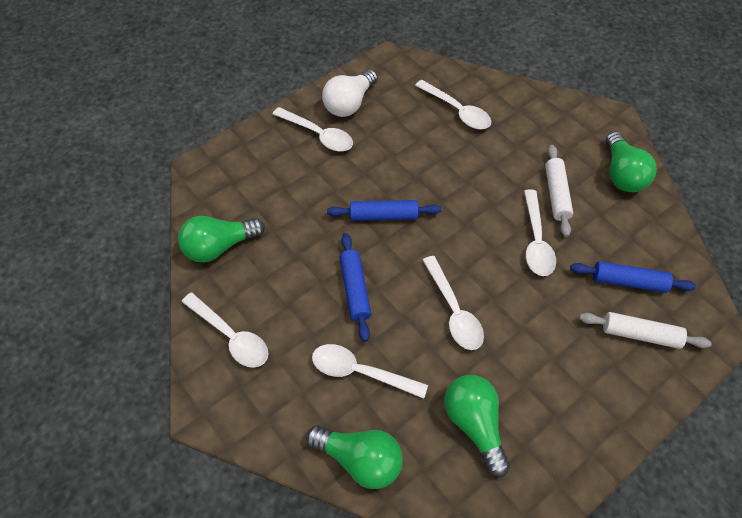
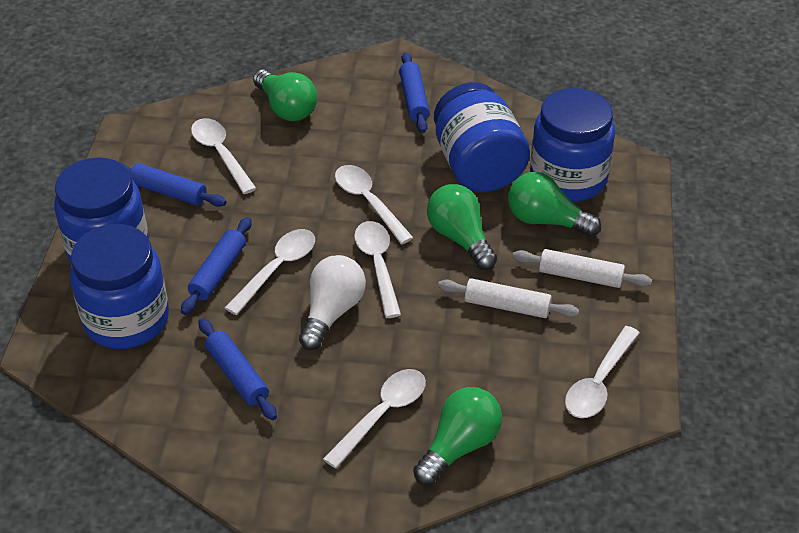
blue jar: 0 -> 4
blue rolling pin: 3 -> 4

